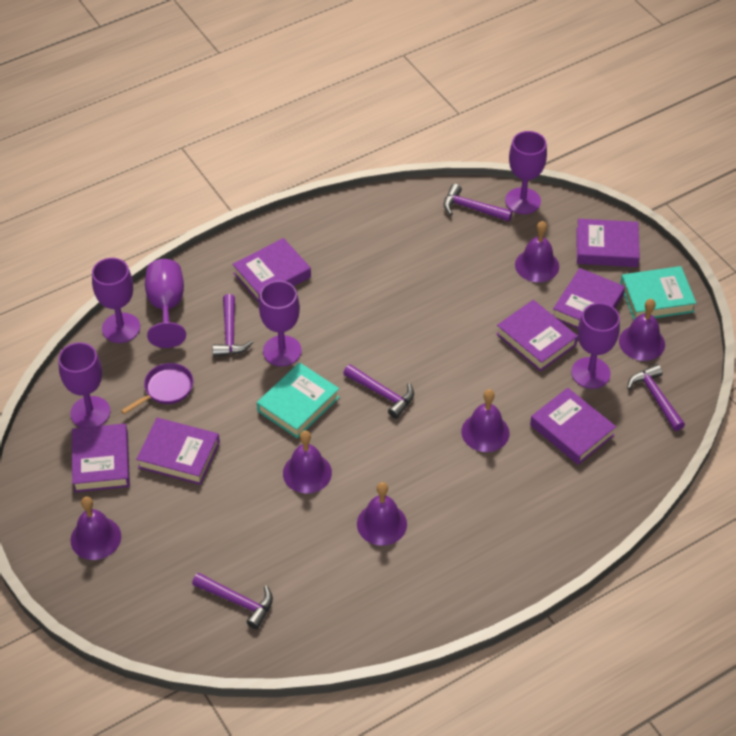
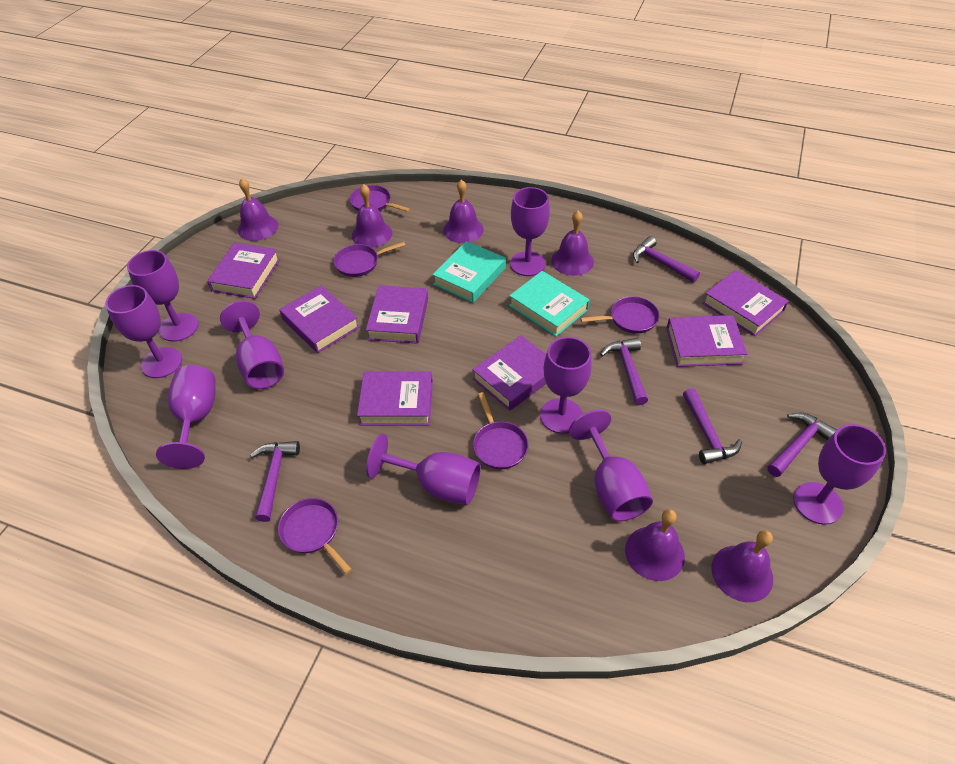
purple goblet: 6 -> 9
purple pan: 1 -> 5

